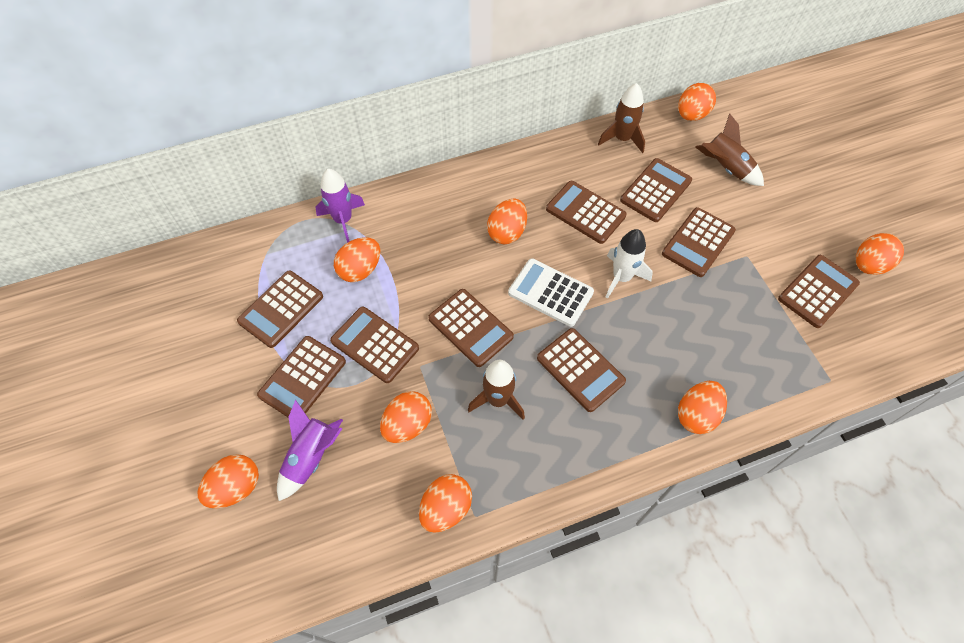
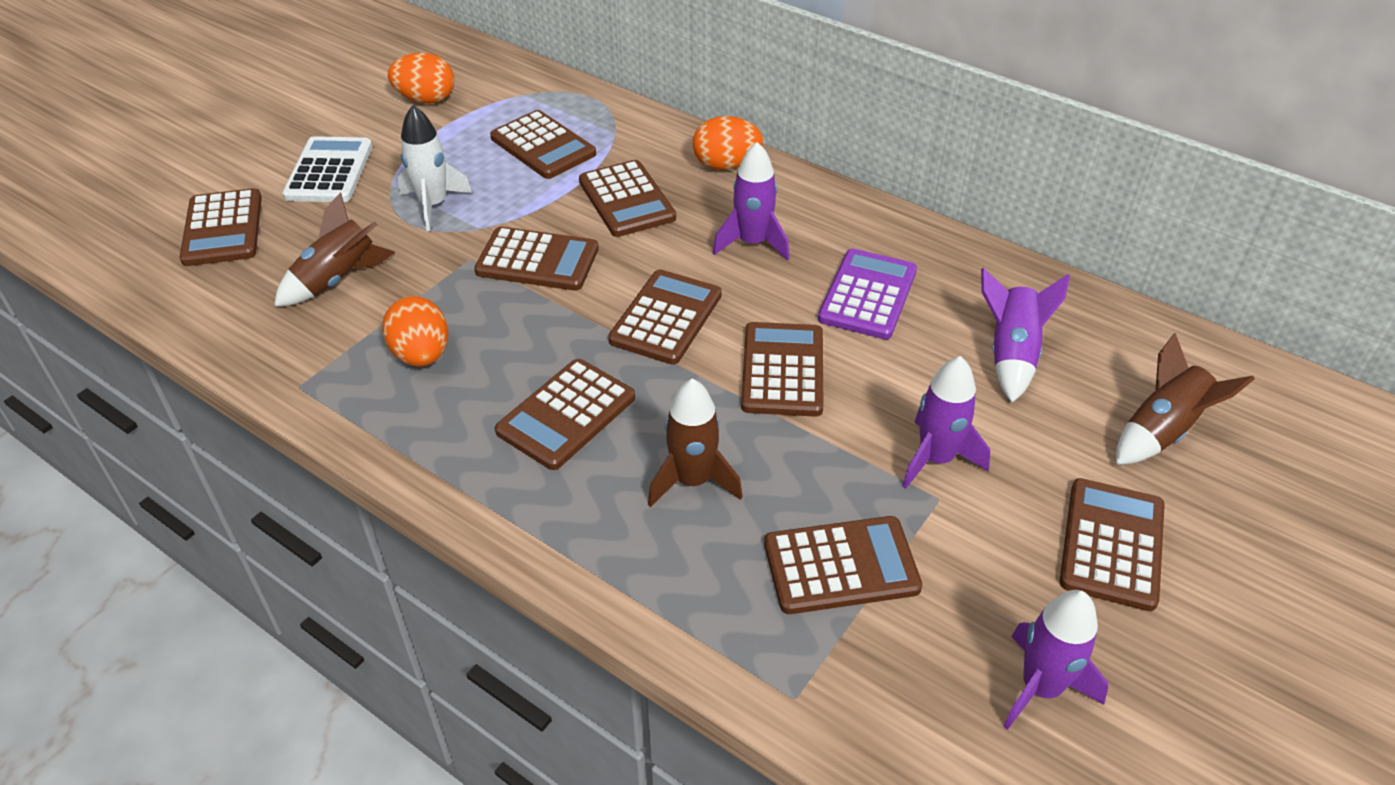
orange egg: 8 -> 3
purple calculator: 0 -> 1
purple rocket: 2 -> 4

